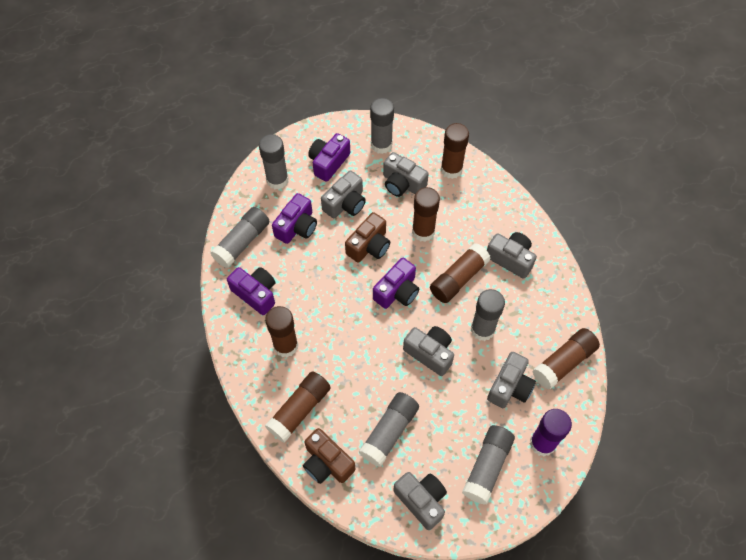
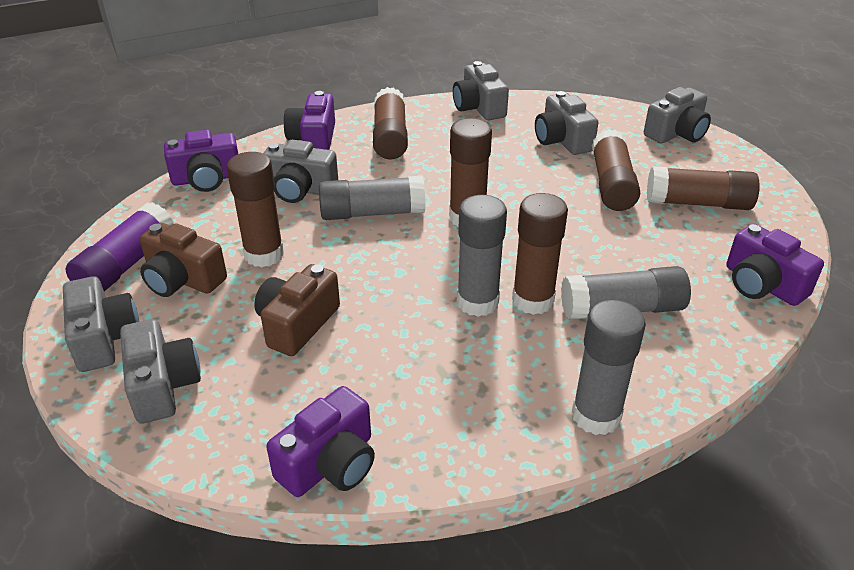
grey glue stick: 6 -> 4

